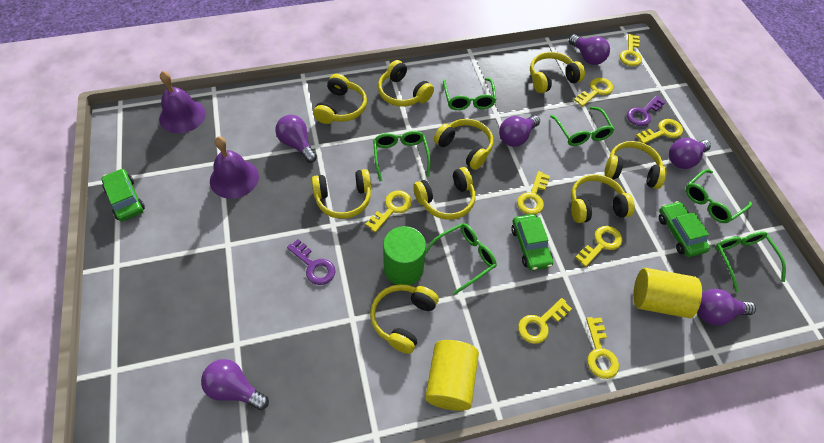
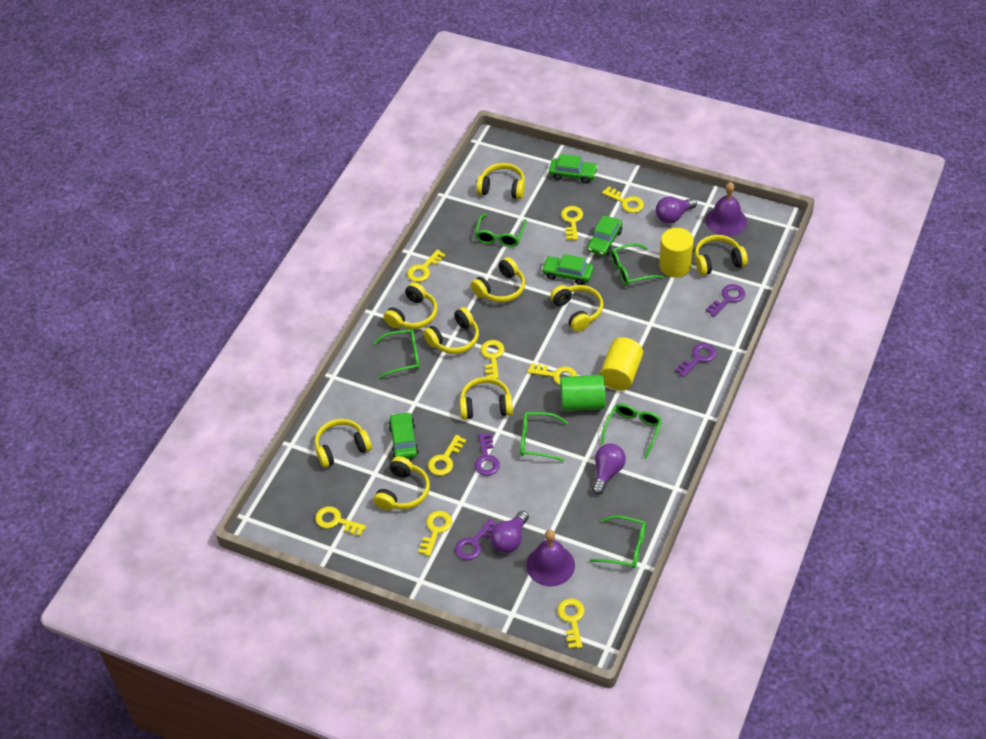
green car: 3 -> 4
purple key: 2 -> 4
purple light bulb: 6 -> 3
yellow key: 8 -> 9

